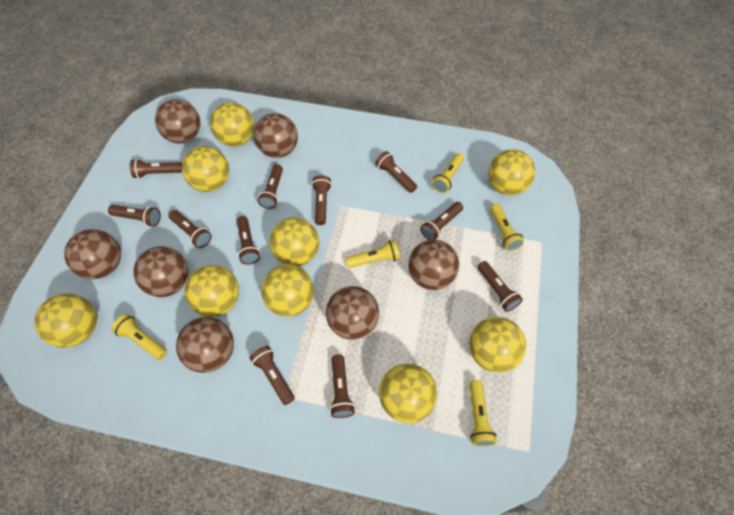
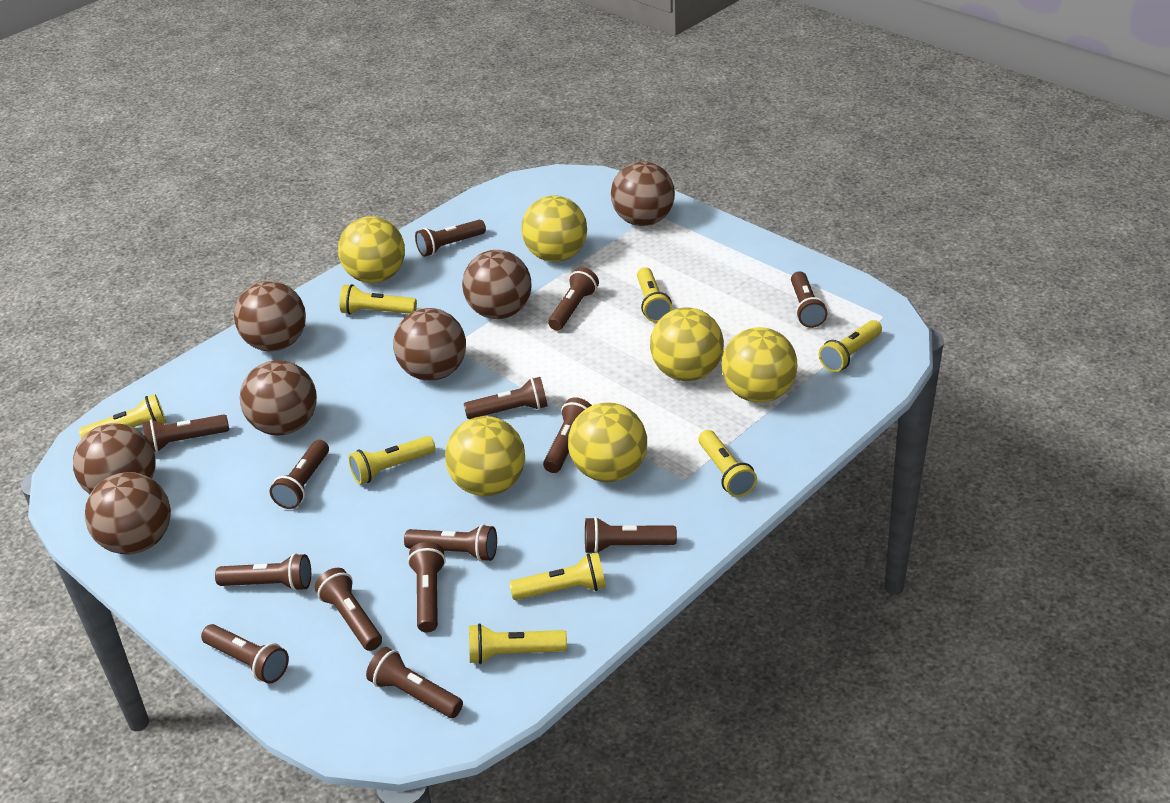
brown flashlight: 11 -> 14
yellow ball: 9 -> 6
yellow flashlight: 5 -> 8

